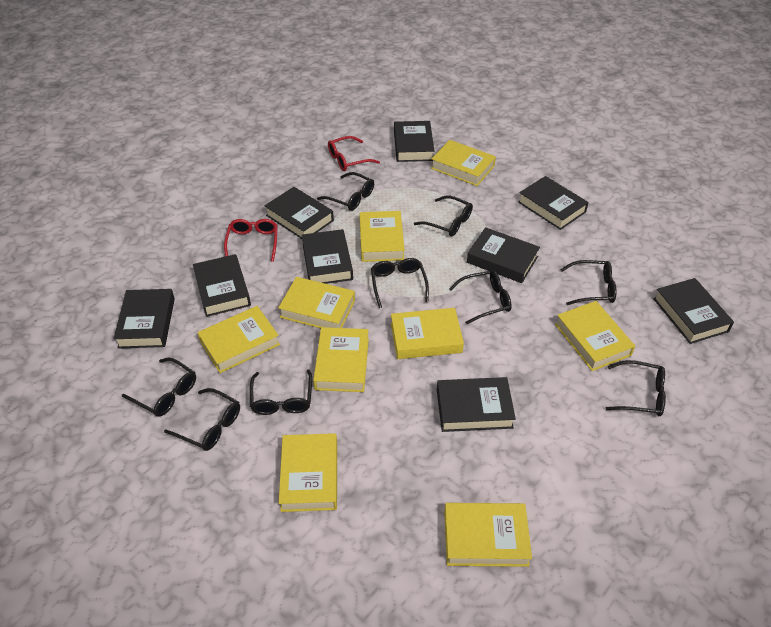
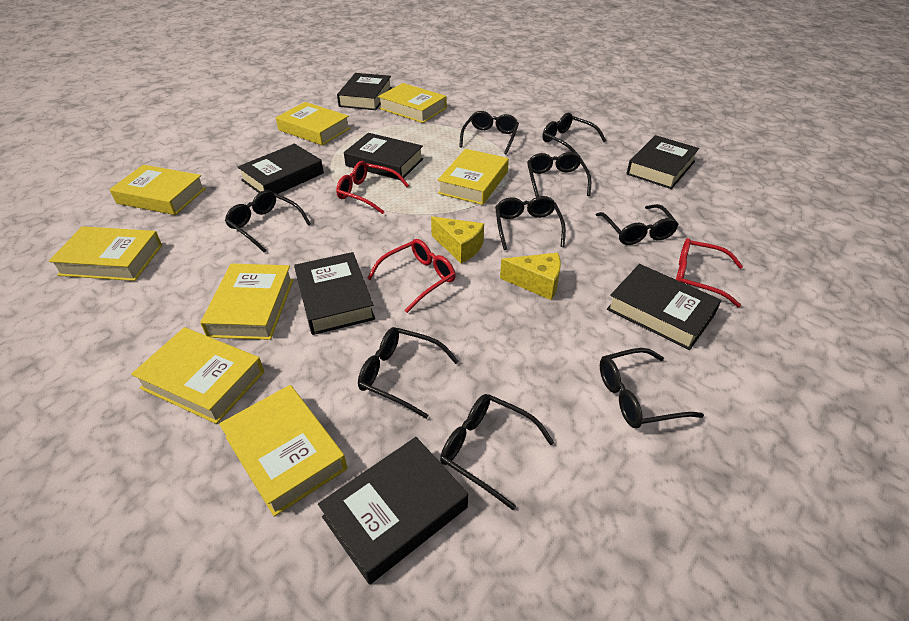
black book: 9 -> 7
red glasses: 2 -> 3
yellow book: 9 -> 8
yellow cheese: 0 -> 2

